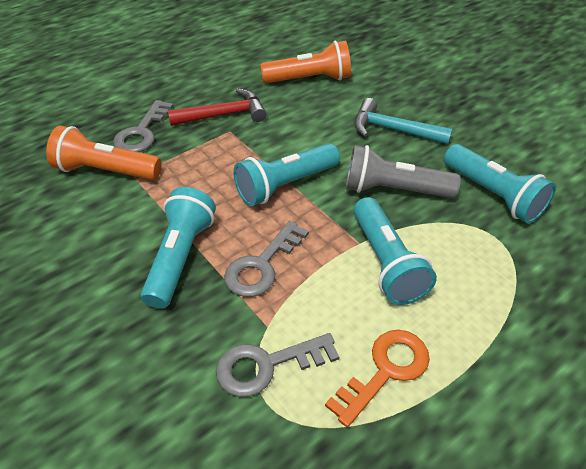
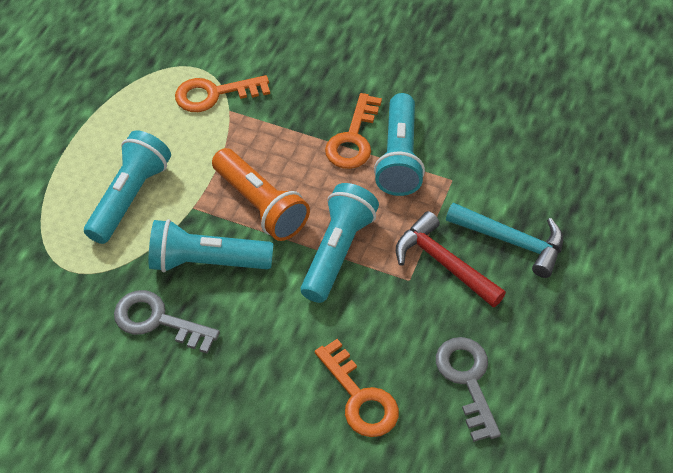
grey flashlight: 1 -> 0
grey key: 3 -> 2
orange flashlight: 2 -> 1
orange key: 1 -> 3

